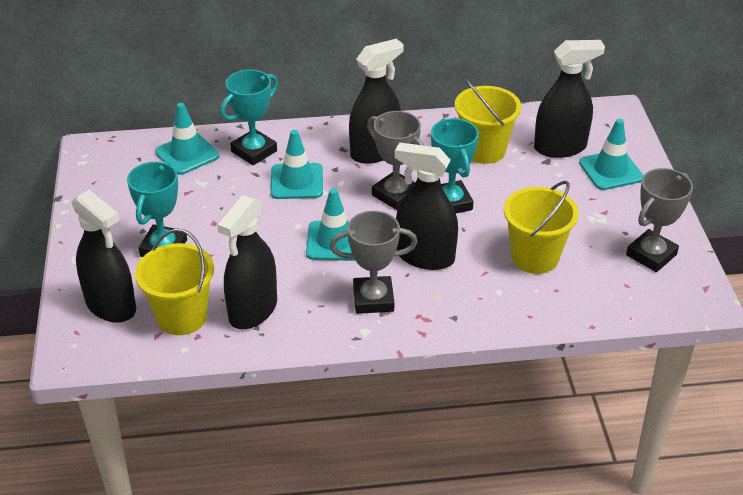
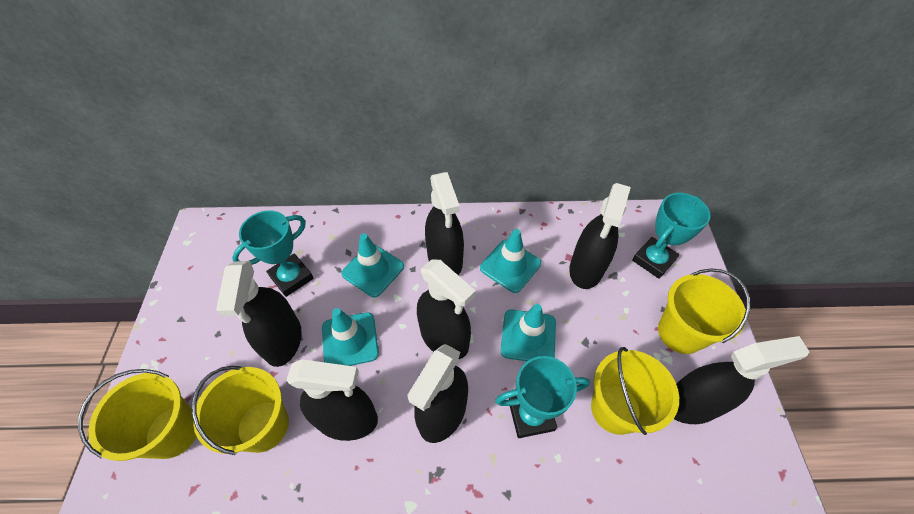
black spray bottle: 5 -> 7
grey trophy: 3 -> 0
yellow bucket: 3 -> 4

